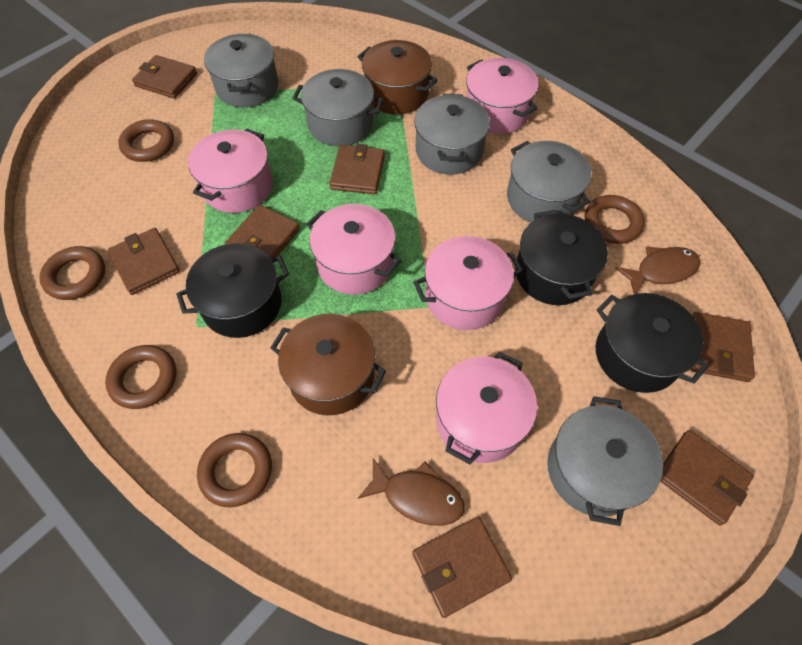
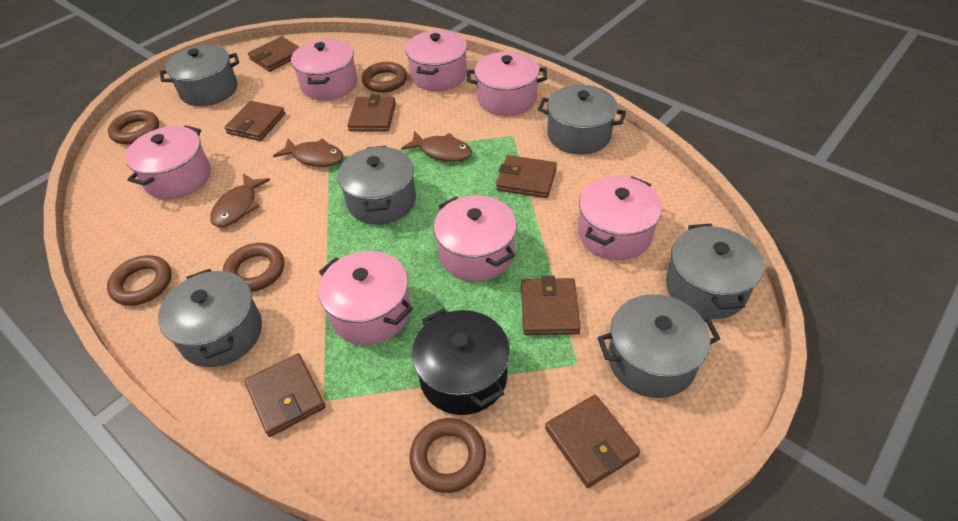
black pot: 3 -> 1
brown fish: 2 -> 3
brown pot: 2 -> 0
grey pot: 5 -> 6
pink pot: 5 -> 7

